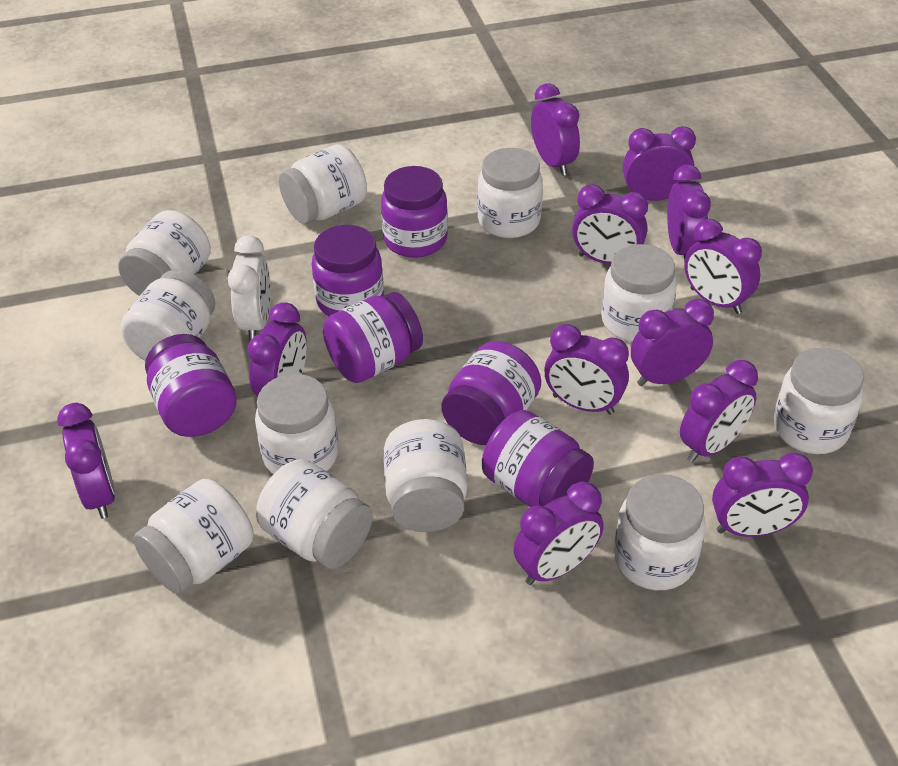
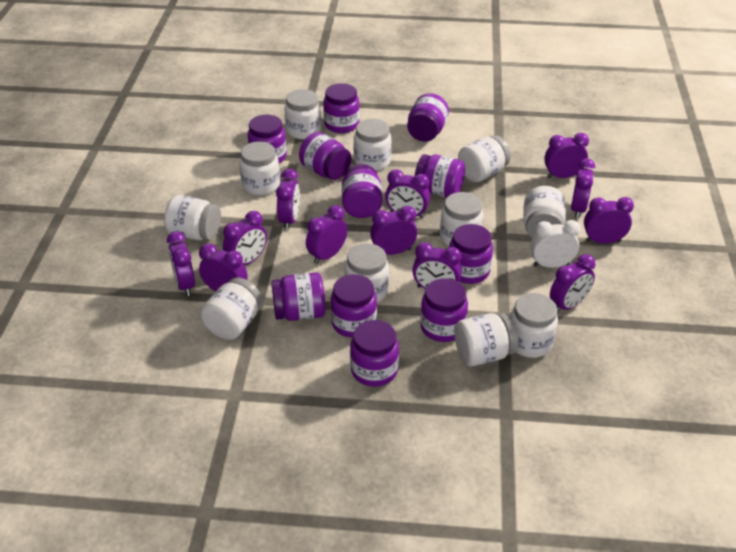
purple jar: 6 -> 11

